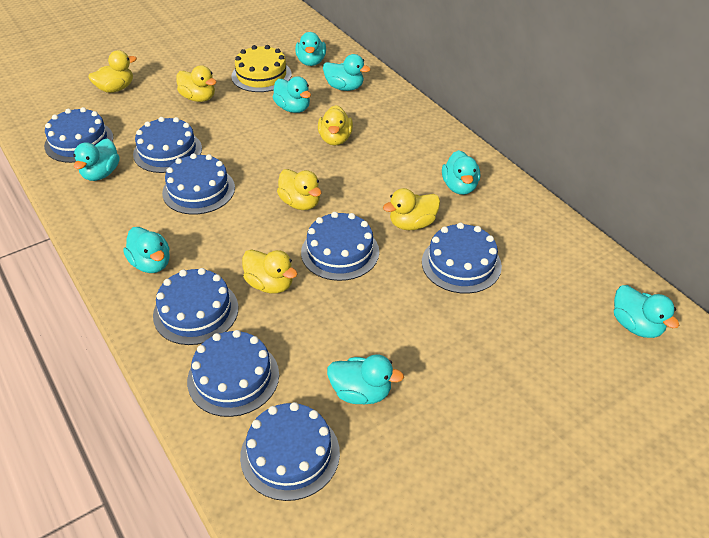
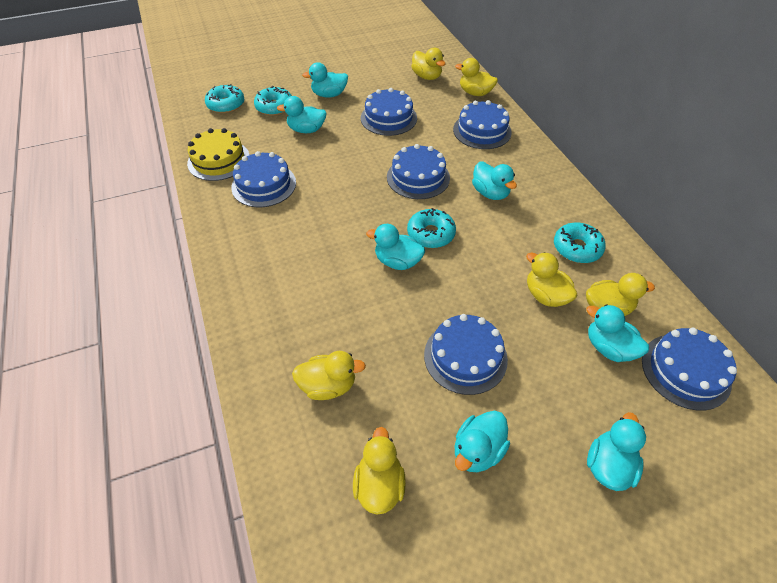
blue cake: 8 -> 6
turquoise donut: 0 -> 4
turquoise duck: 8 -> 7

